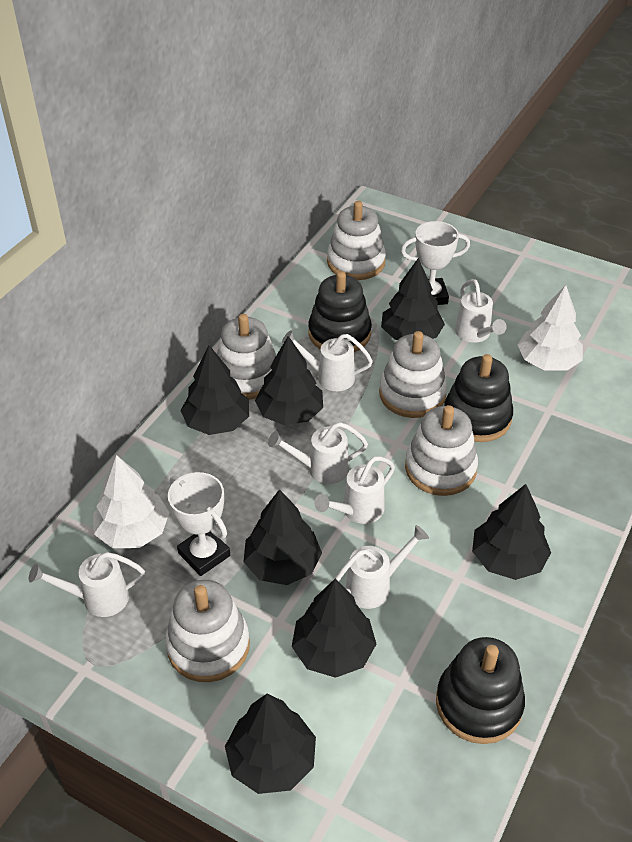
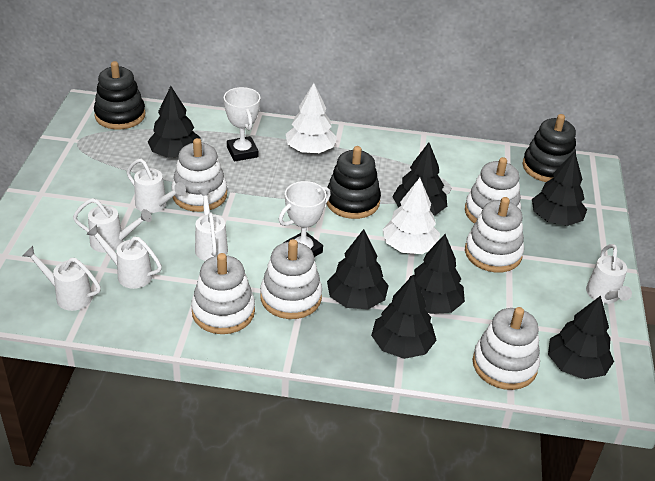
white stacking toy: 5 -> 6

